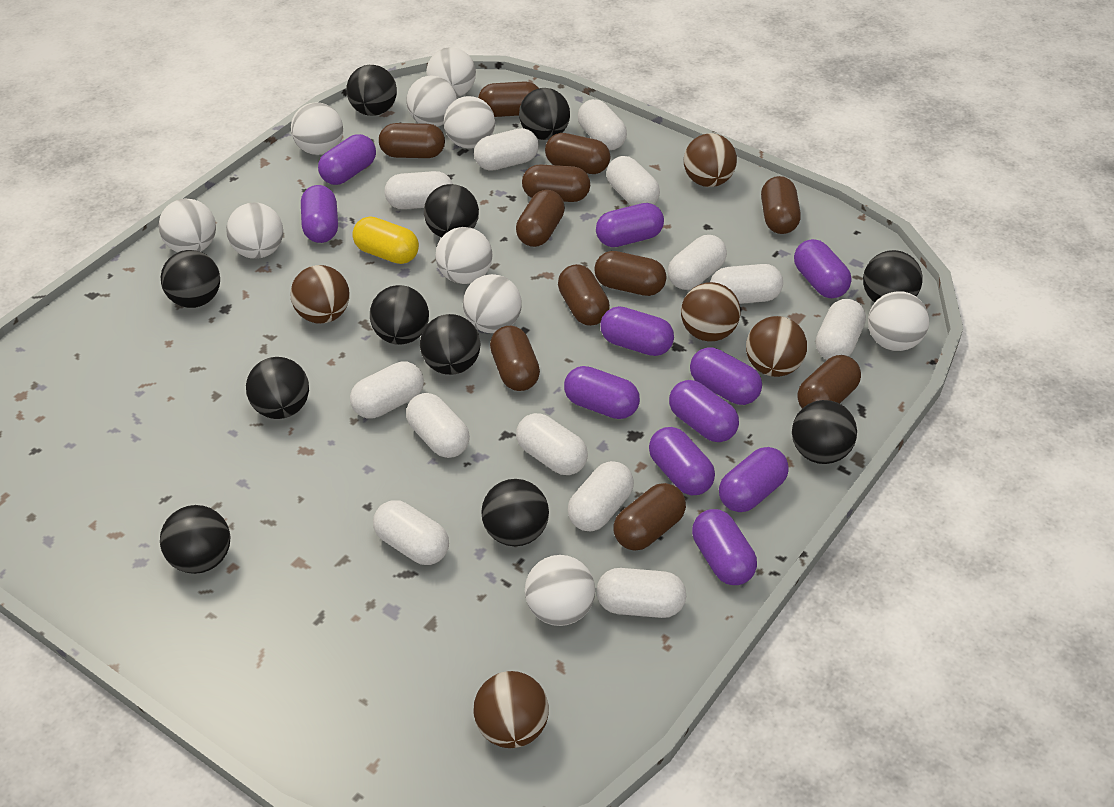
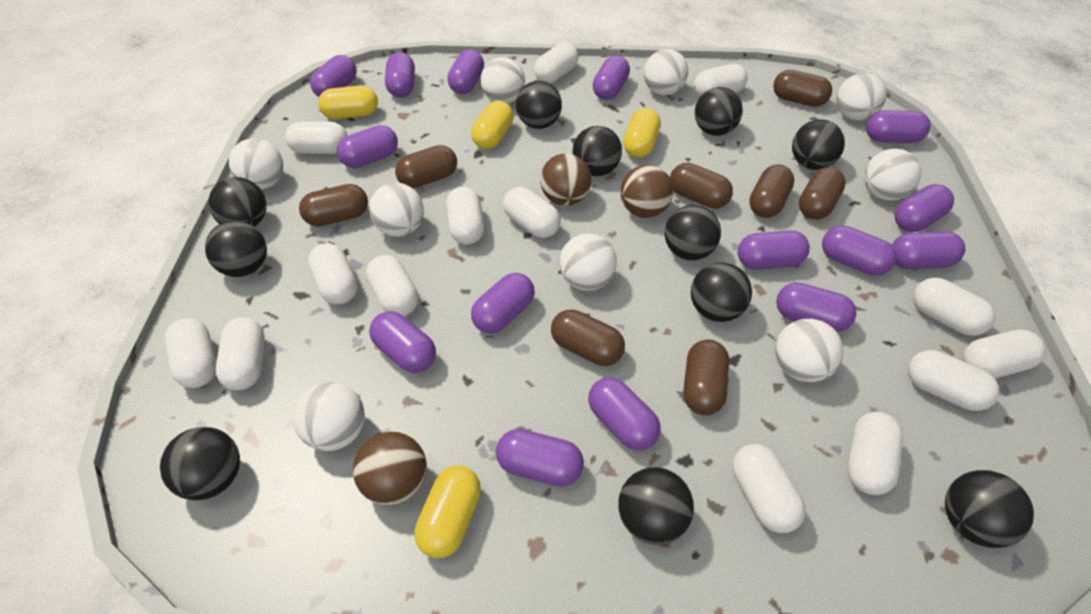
brown ball: 5 -> 3
brown capsule: 11 -> 8
purple capsule: 11 -> 15
white ball: 10 -> 9
white capsule: 13 -> 14
yellow capsule: 1 -> 4

